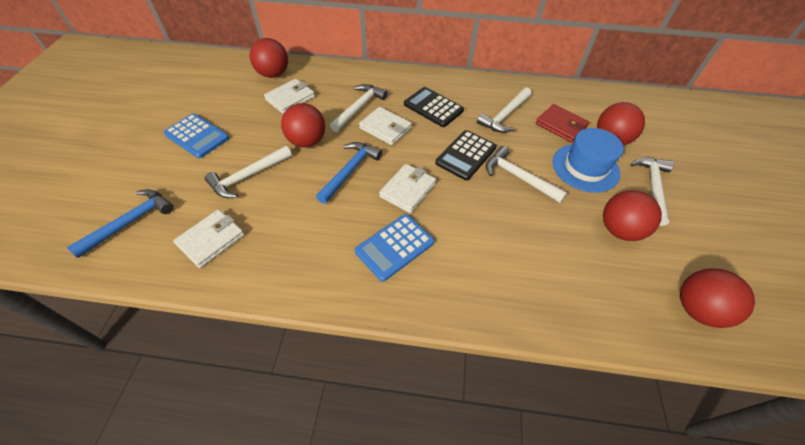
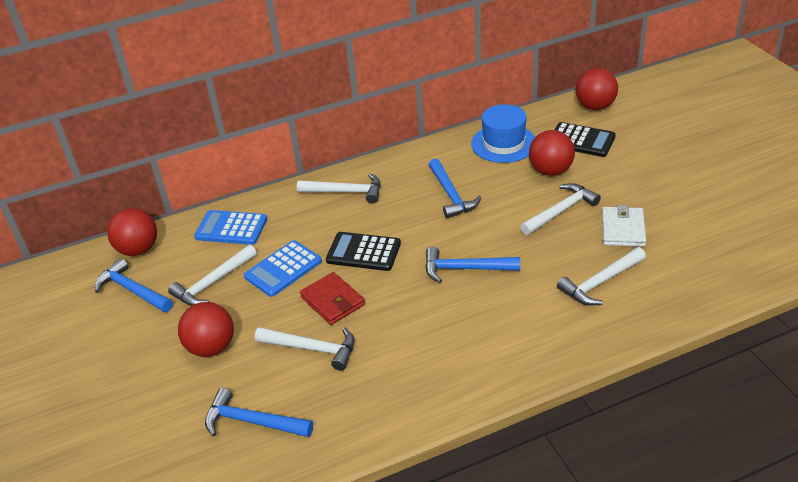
blue hammer: 2 -> 4
red ball: 5 -> 4
white wallet: 4 -> 1

